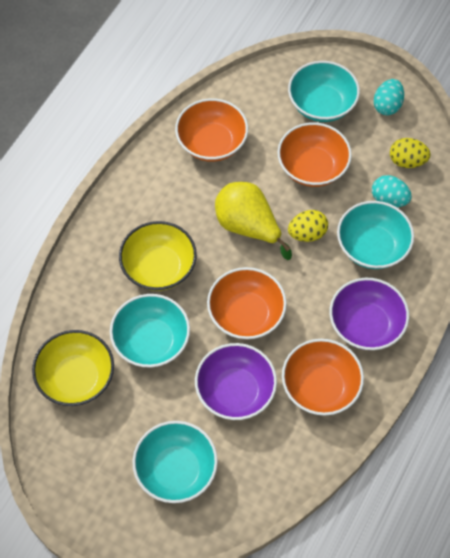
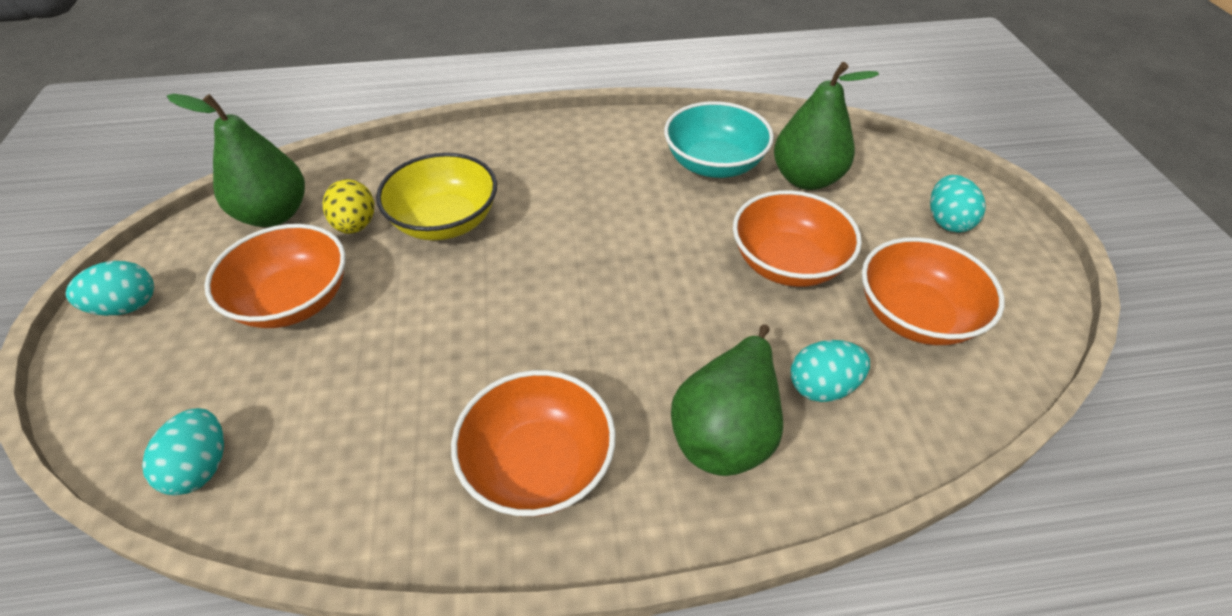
green pear: 0 -> 3
purple bowl: 2 -> 0
turquoise bowl: 4 -> 1
turquoise egg: 2 -> 4
yellow bowl: 2 -> 1
yellow egg: 2 -> 1
yellow pear: 1 -> 0

